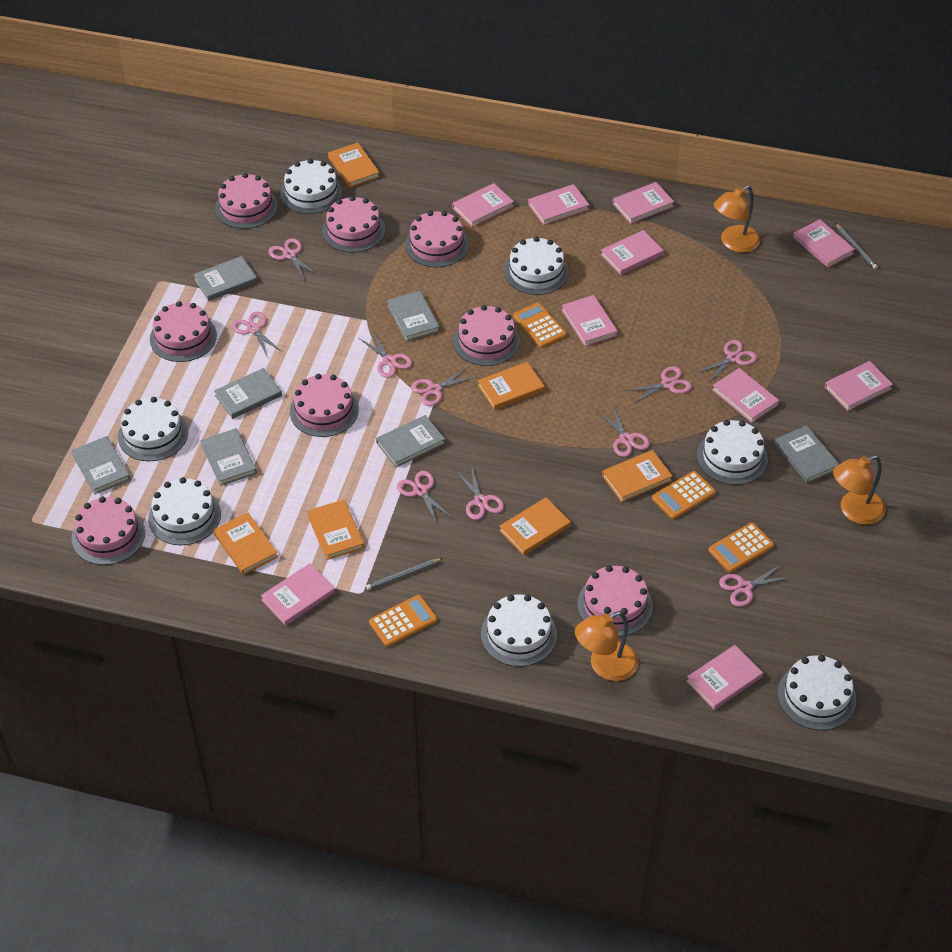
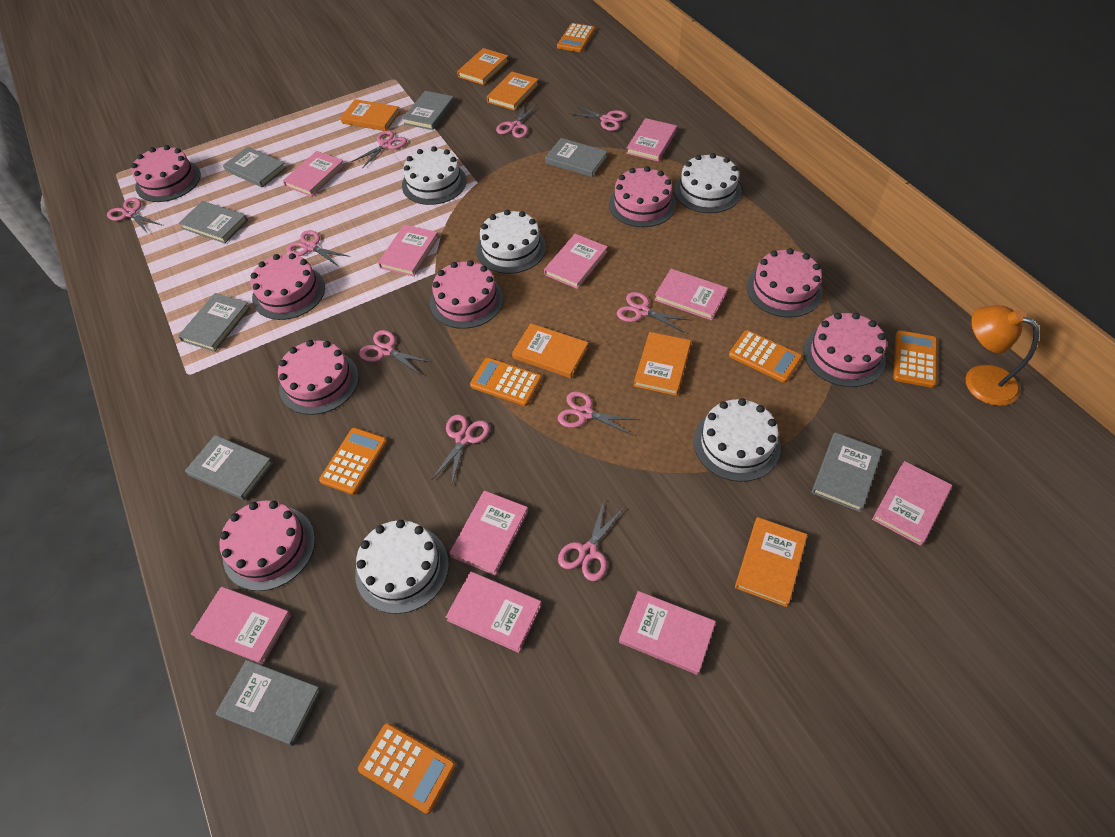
grey book: 7 -> 8
grey pencil: 2 -> 0
orange calculator: 4 -> 6
orange lamp: 3 -> 1
white cake: 7 -> 5

